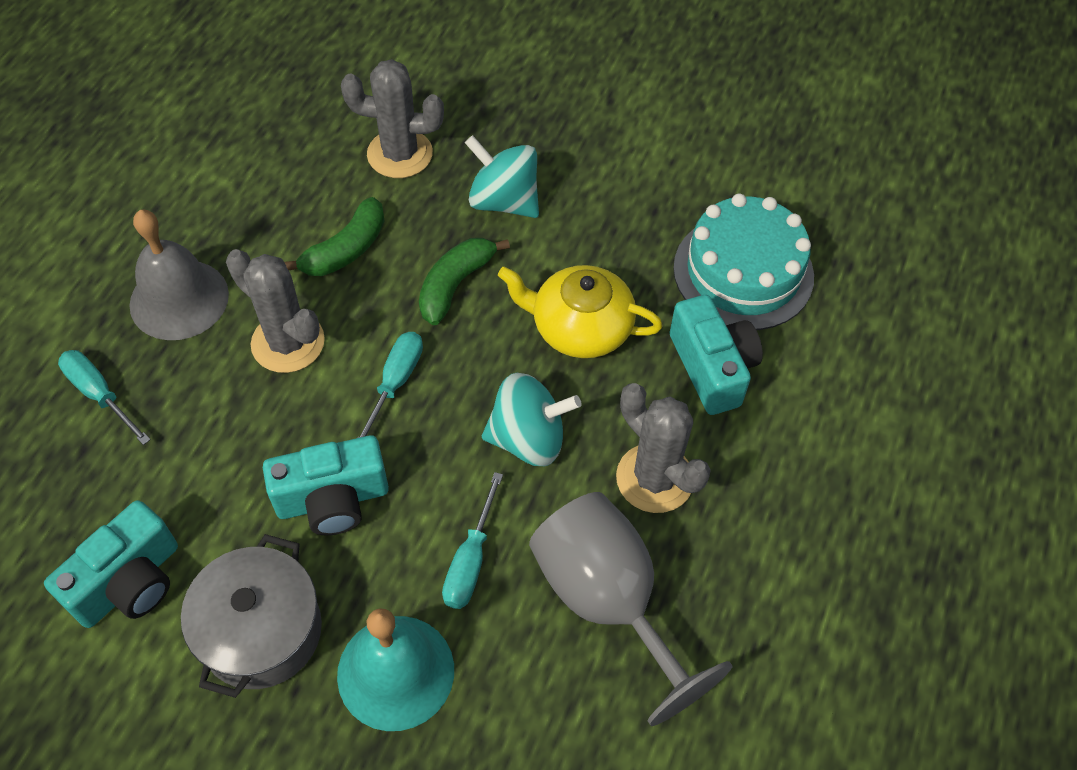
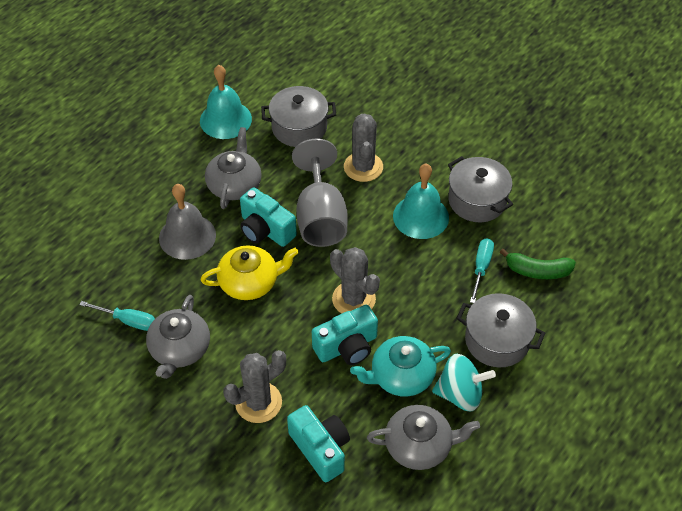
green banana: 2 -> 1
grey pot: 1 -> 3
grey teapot: 0 -> 3
turquoise bell: 1 -> 2
turquoise cake: 1 -> 0
turquoise screwdriver: 3 -> 2
turquoise spinning top: 2 -> 1
turquoise teapot: 0 -> 1

